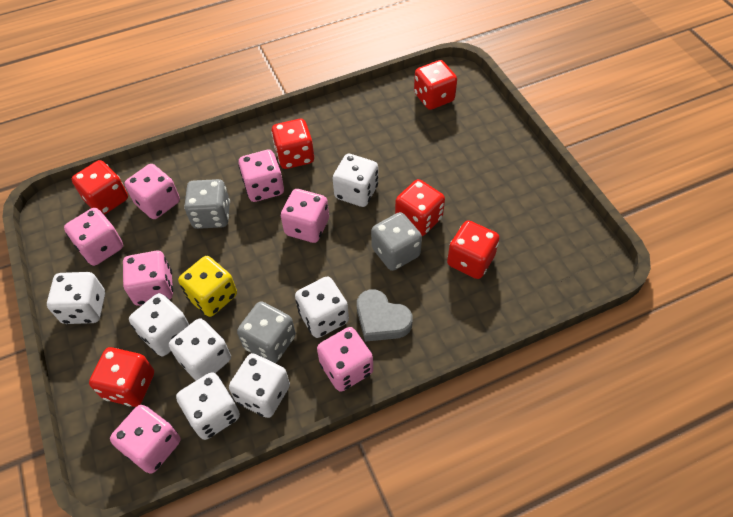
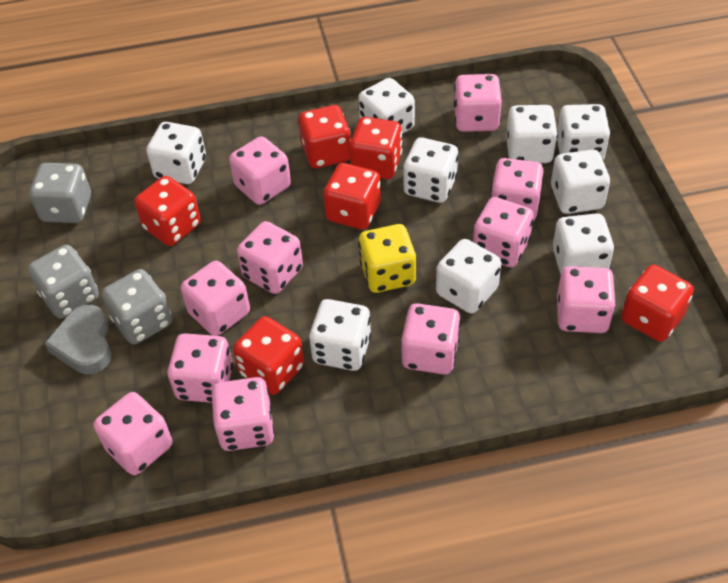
pink dice: 7 -> 11
white dice: 7 -> 9

